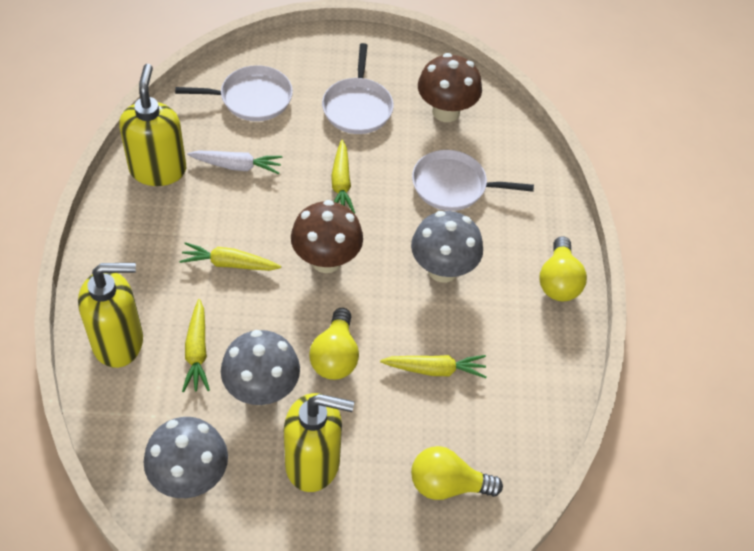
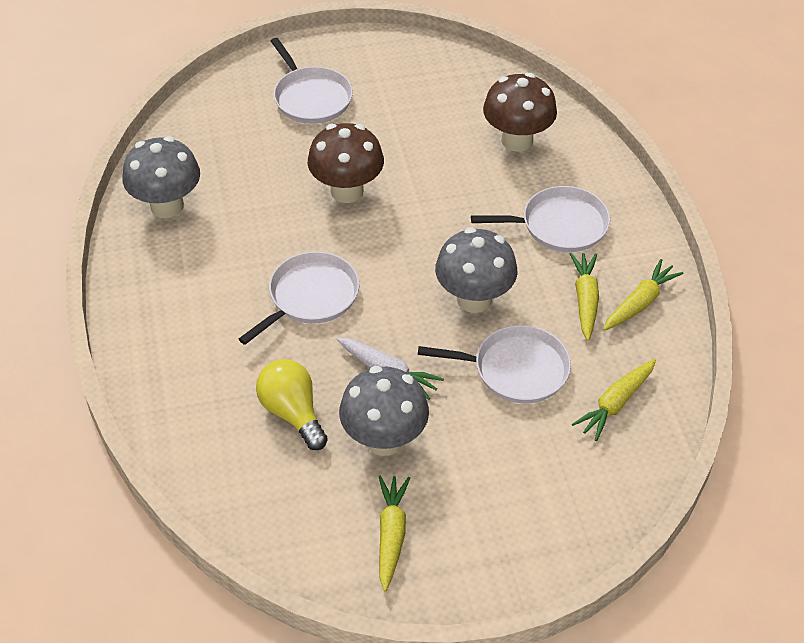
white pan: 3 -> 4
yellow light bulb: 3 -> 1
yellow soap dispenser: 3 -> 0

